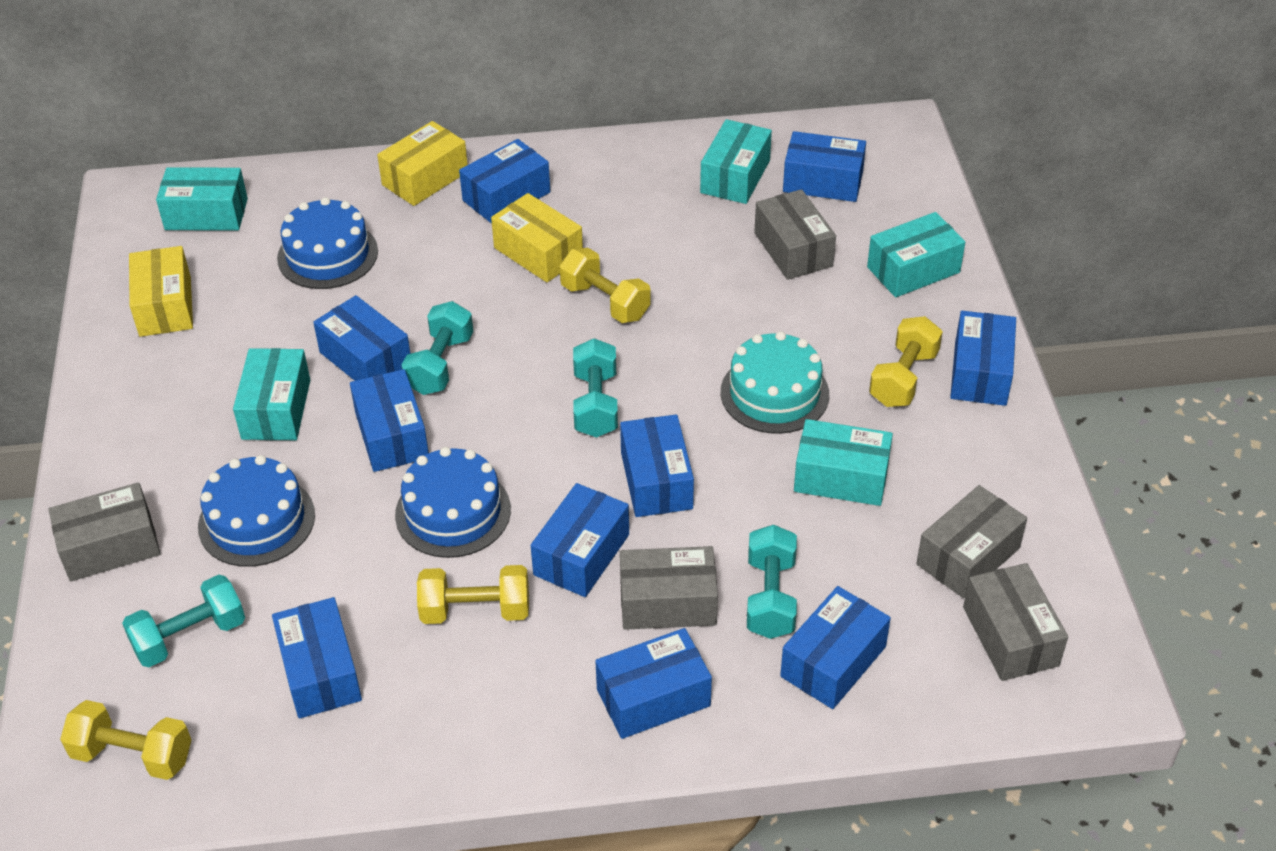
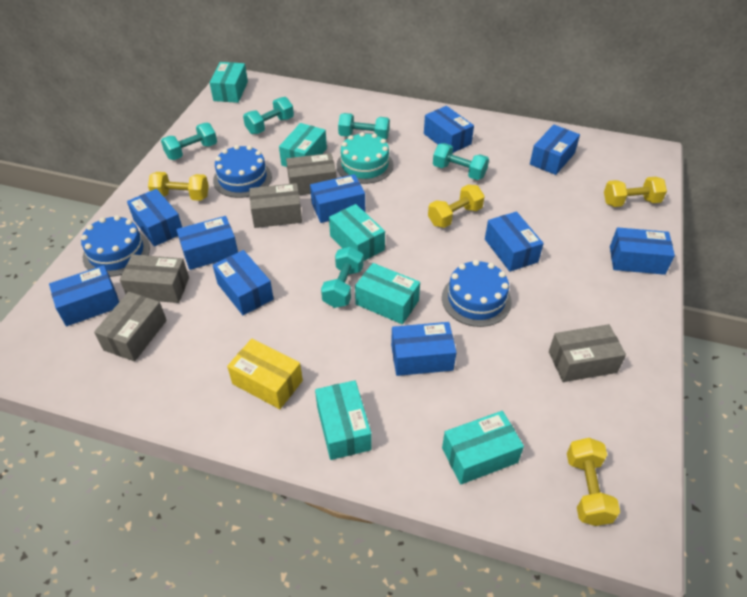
turquoise box: 5 -> 6
turquoise dumbbell: 4 -> 5
yellow box: 3 -> 1

